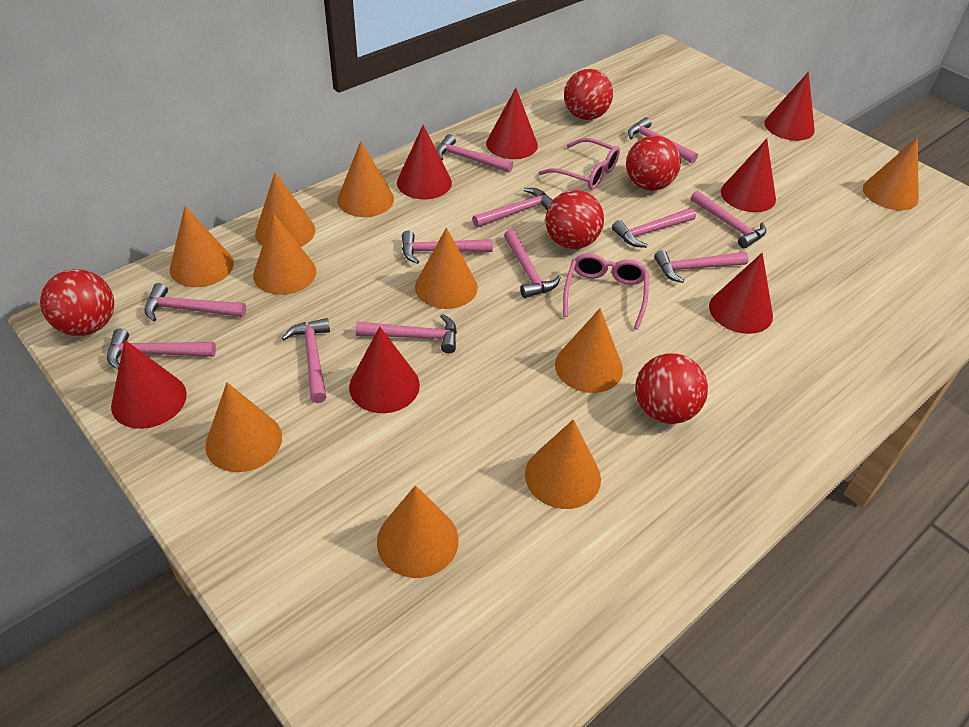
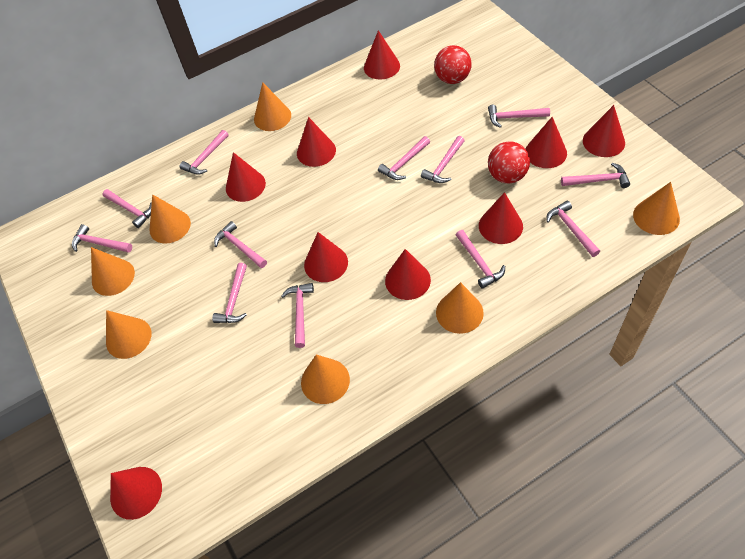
orange cone: 10 -> 7
pink glasses: 2 -> 0
red ball: 5 -> 2
red cone: 7 -> 9

